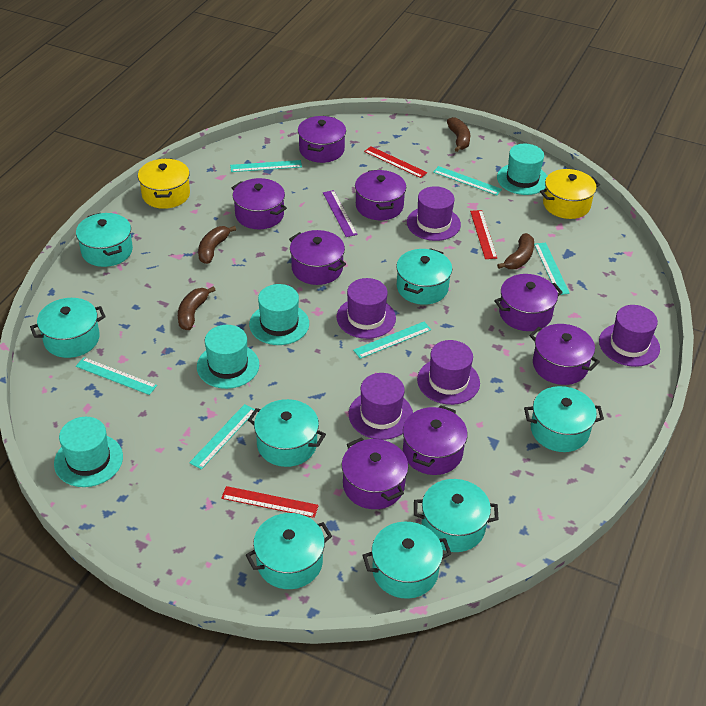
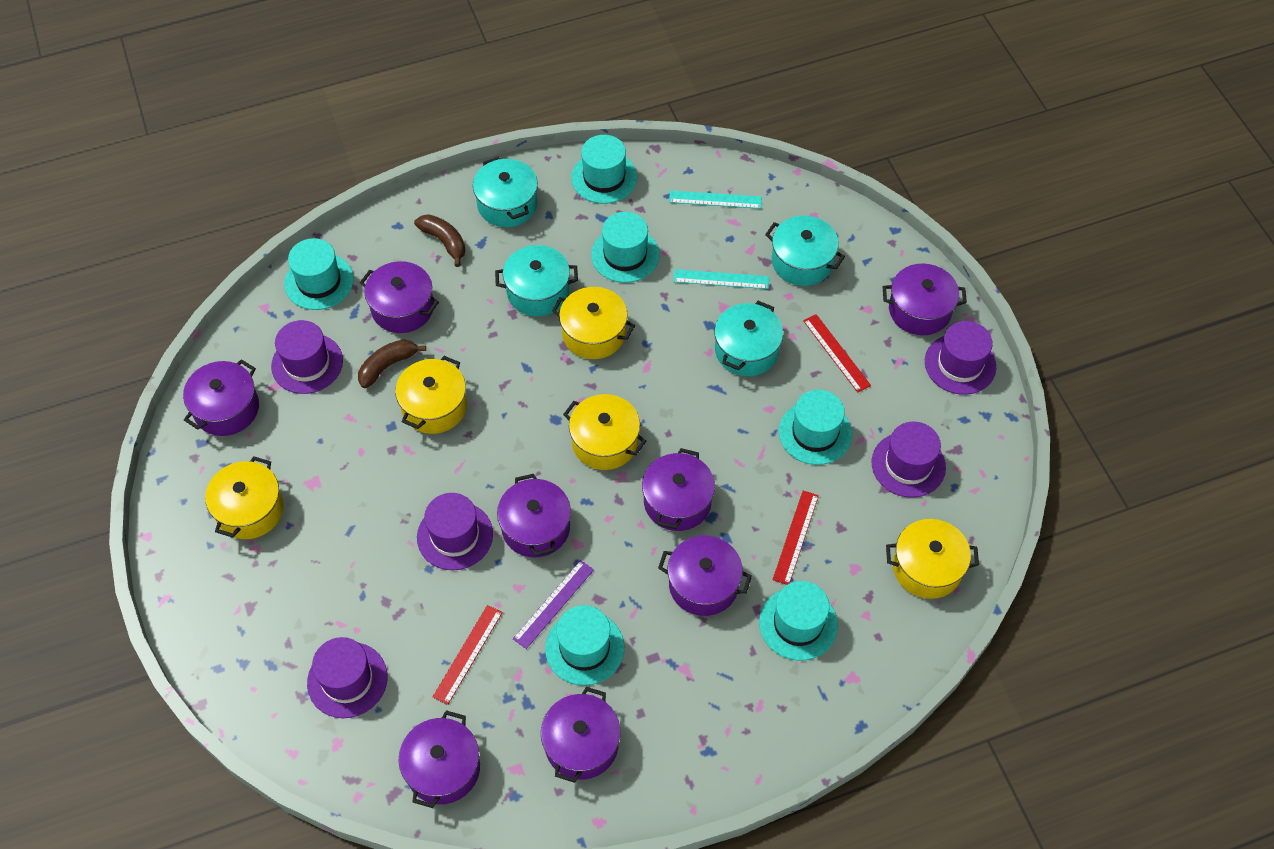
brown banana: 4 -> 2
turquoise hat: 4 -> 6
turquoise pot: 8 -> 4
turquoise ruler: 6 -> 2
yellow pot: 2 -> 5

